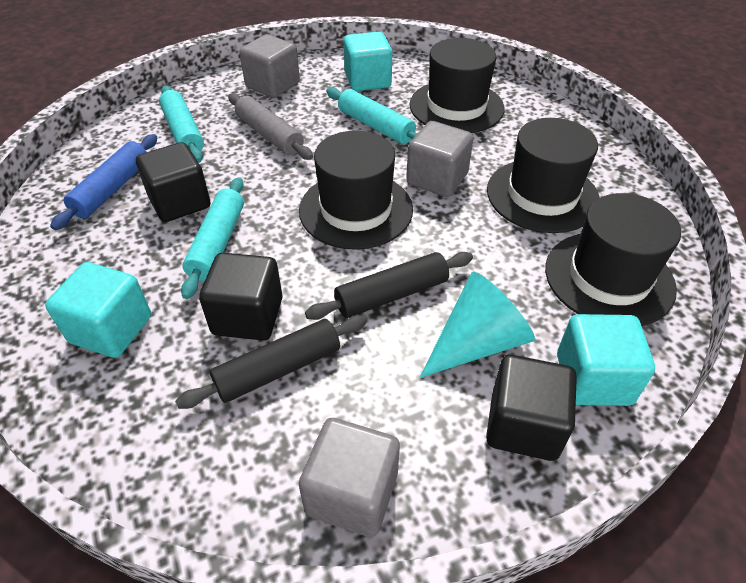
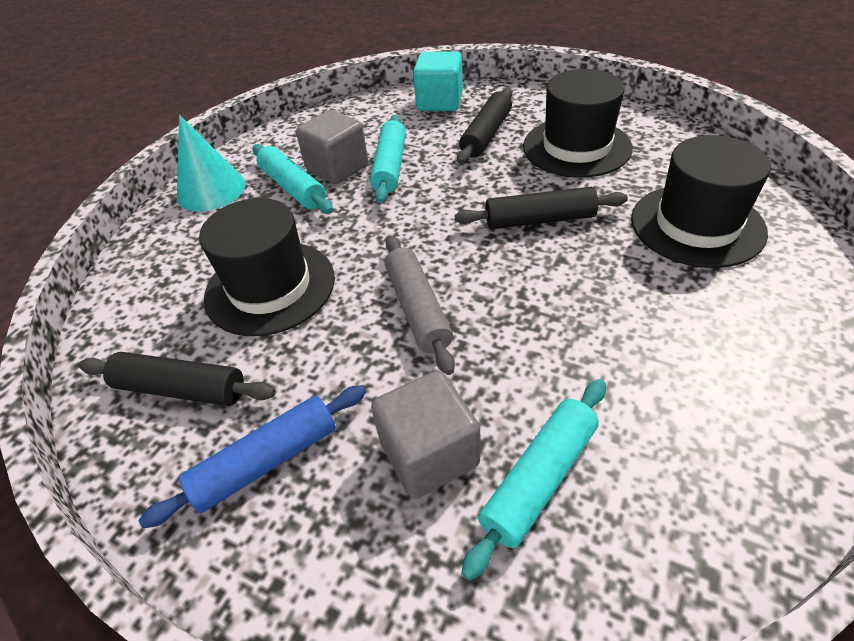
black cube: 3 -> 0
black hat: 4 -> 3
black rolling pin: 2 -> 3
grey cube: 3 -> 2
turquoise cube: 3 -> 1

